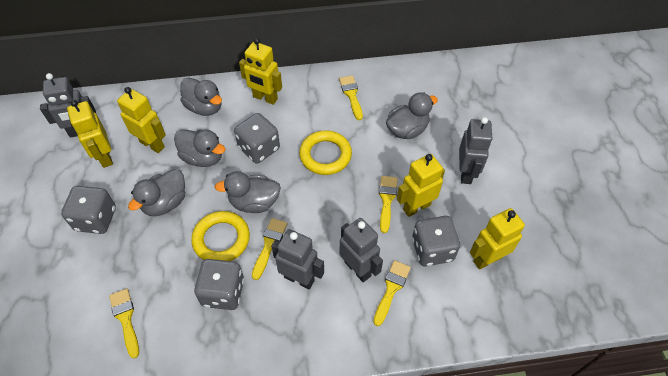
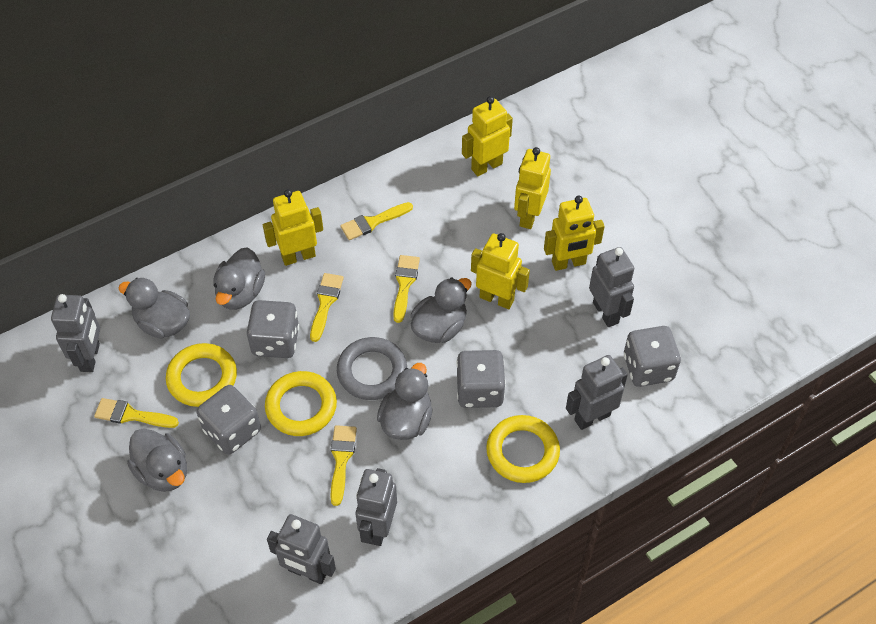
grey ring: 0 -> 1
grey robot: 4 -> 5
yellow ring: 2 -> 3

